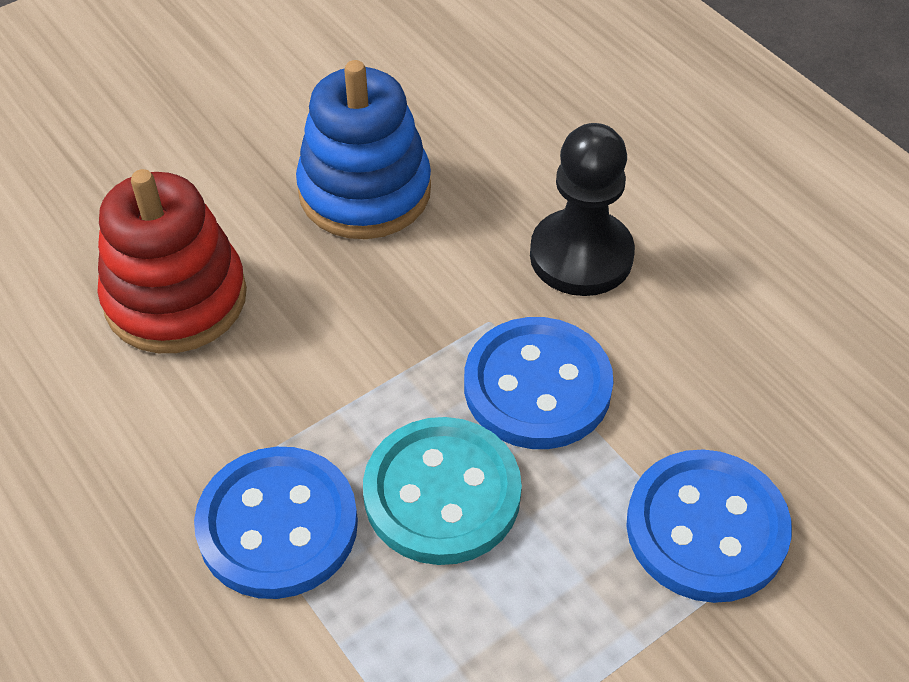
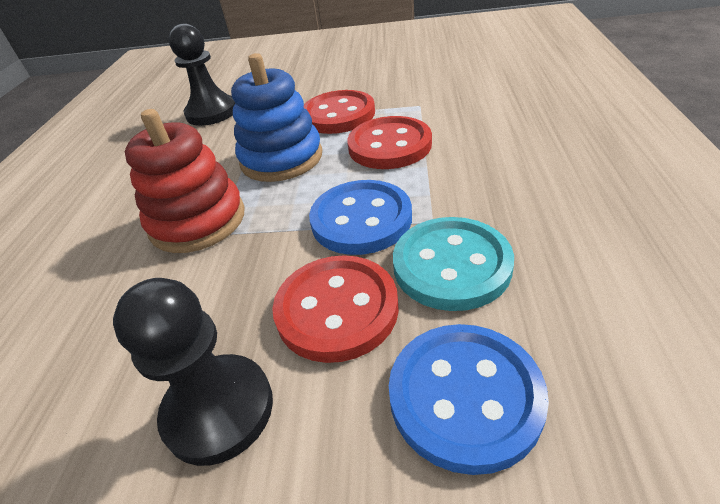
black pawn: 1 -> 2
blue button: 3 -> 2
red button: 0 -> 3

